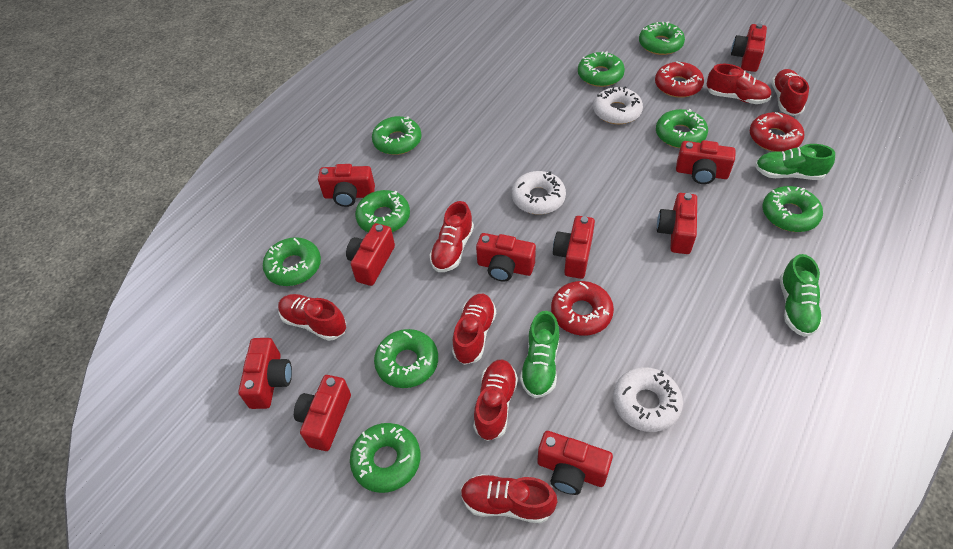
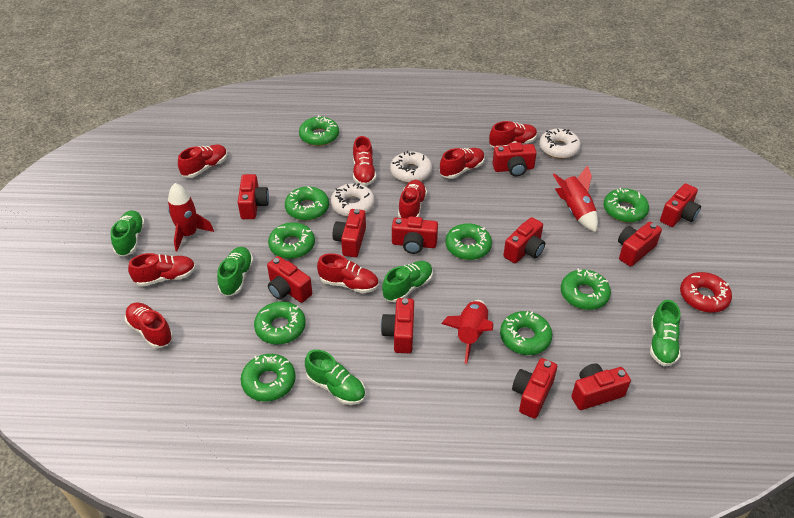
green shoe: 3 -> 5
red camera: 10 -> 11
red donut: 3 -> 1
red rocket: 0 -> 3
red shoe: 7 -> 8

